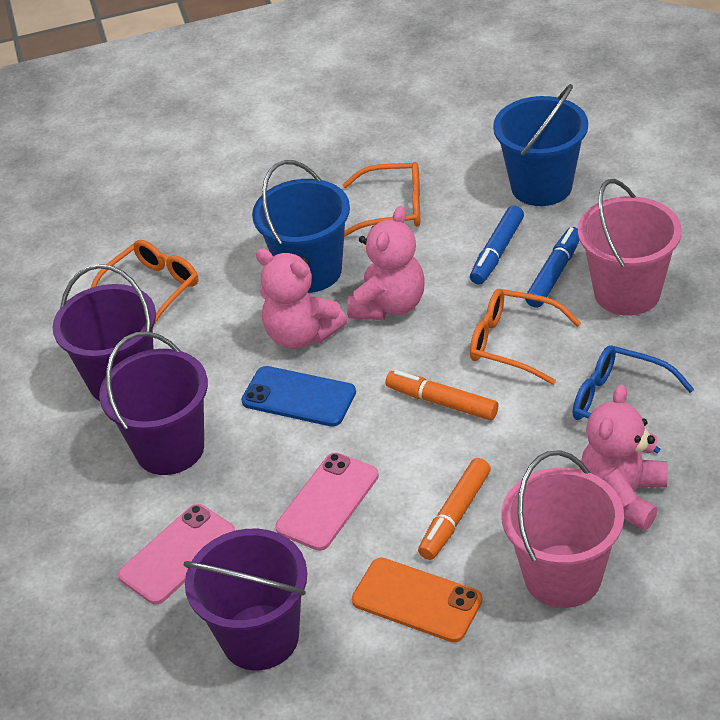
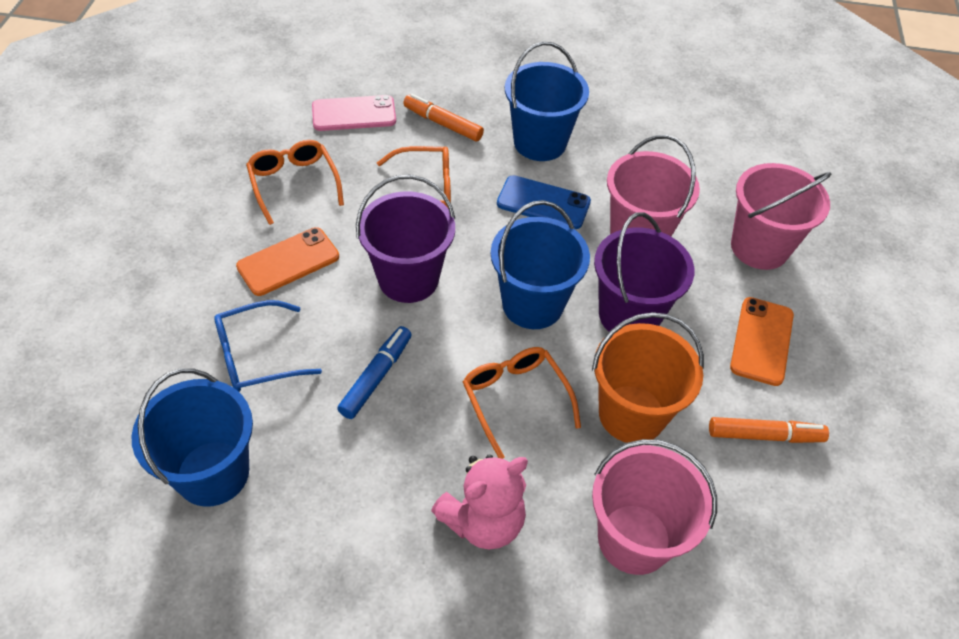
blue bucket: 2 -> 3
blue marker: 2 -> 1
orange bucket: 0 -> 1
orange phone: 1 -> 2
pink bucket: 2 -> 3
pink phone: 2 -> 1
pink teddy bear: 3 -> 1
purple bucket: 3 -> 2

